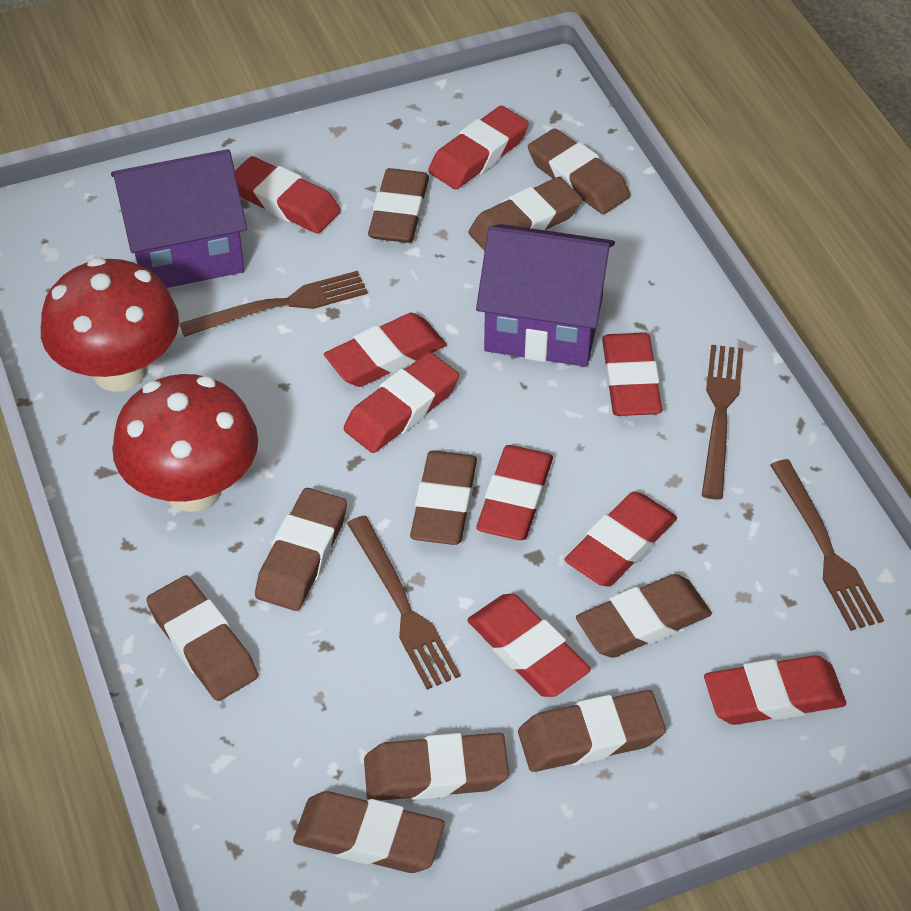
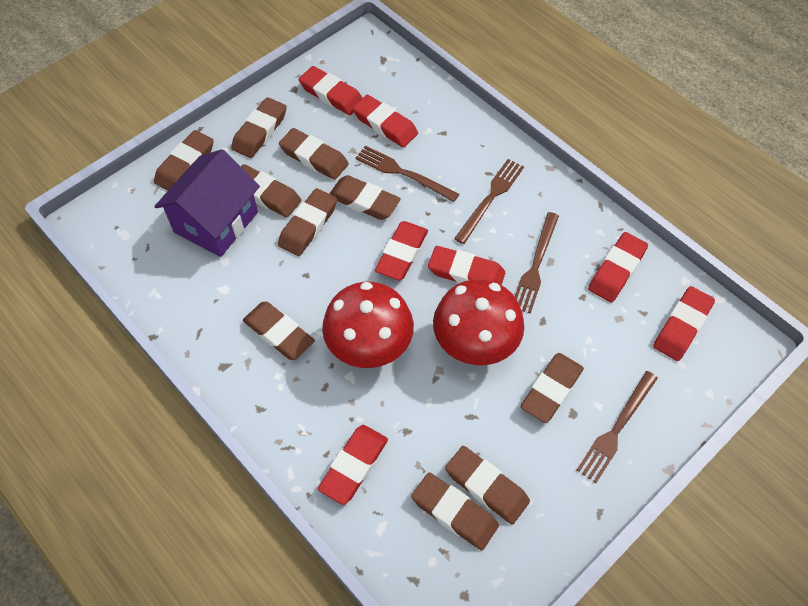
purple house: 2 -> 1
red eraser: 9 -> 7

